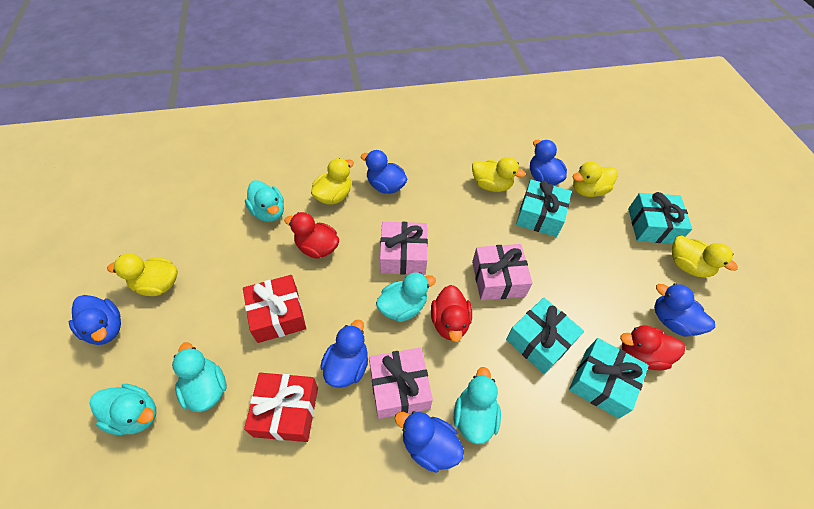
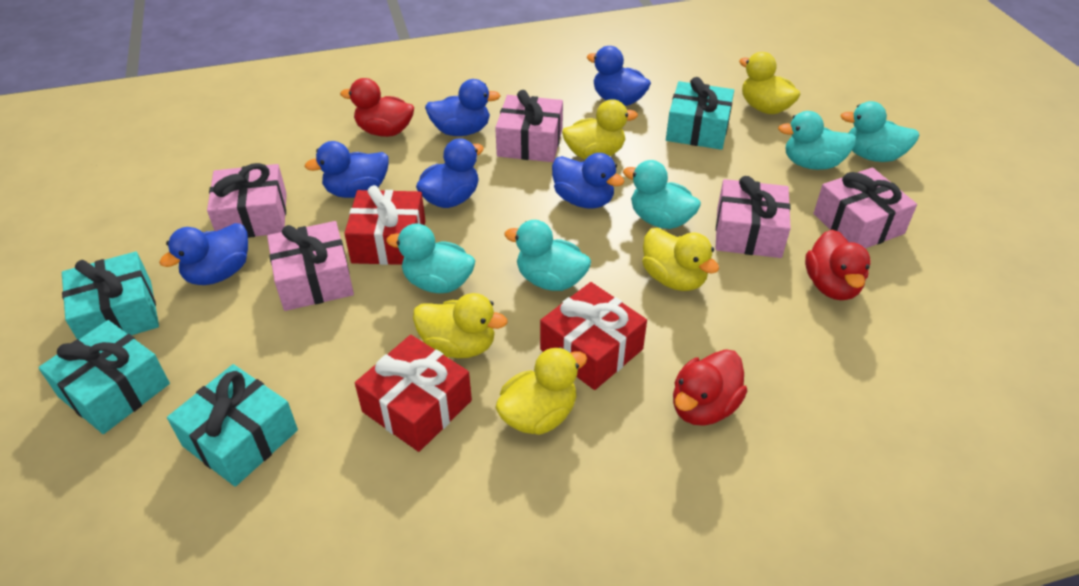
pink gift: 3 -> 5
red gift: 2 -> 3

